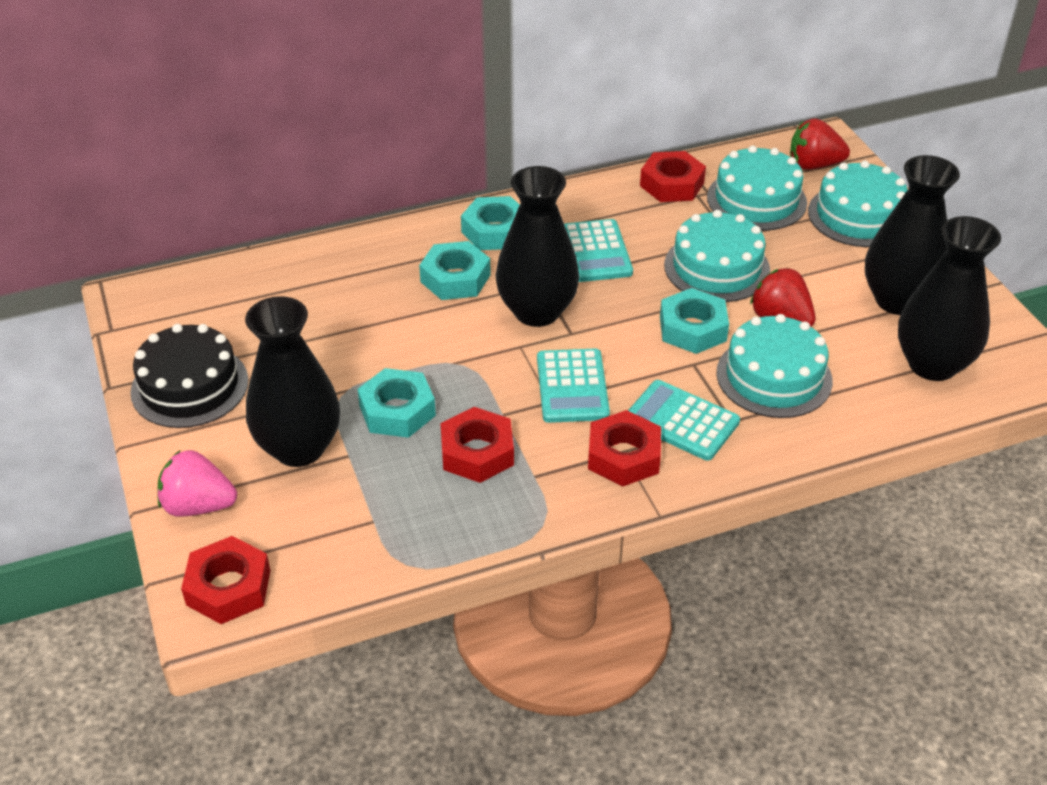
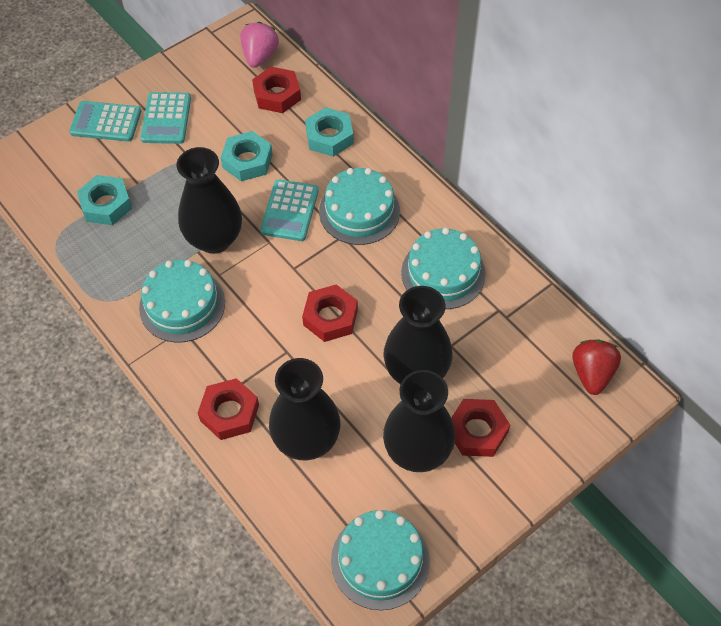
black cake: 1 -> 0
red strawberry: 2 -> 1
turquoise nut: 4 -> 3

